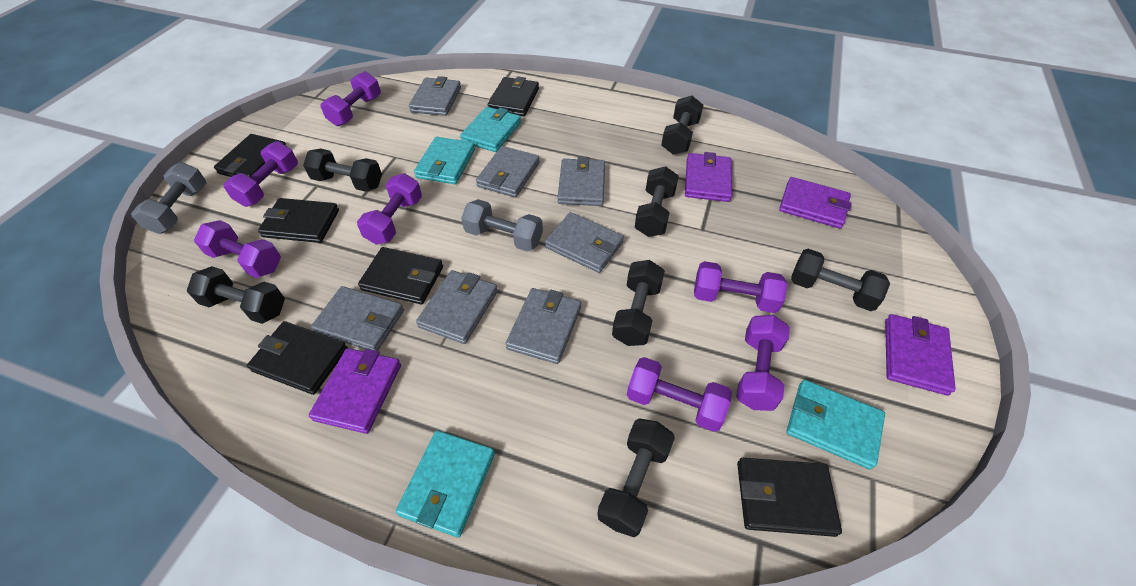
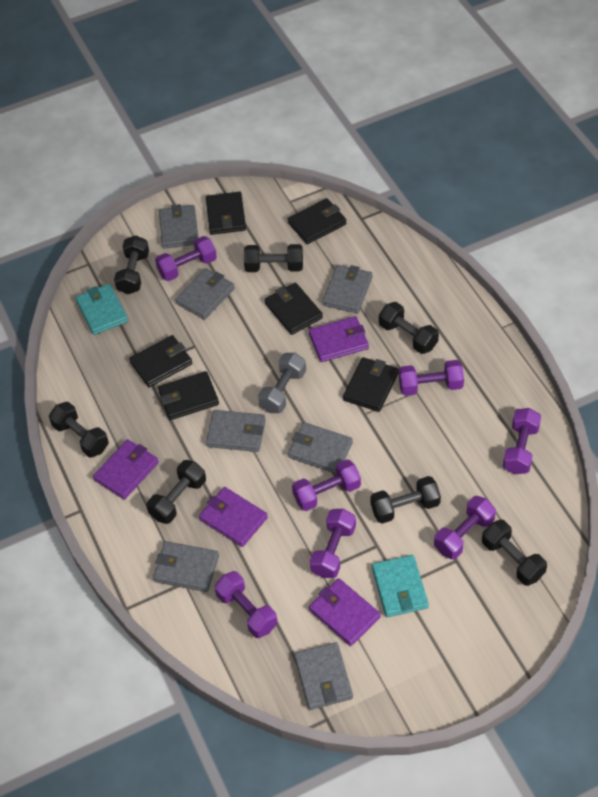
grey dumbbell: 2 -> 1
turquoise wallet: 4 -> 2

